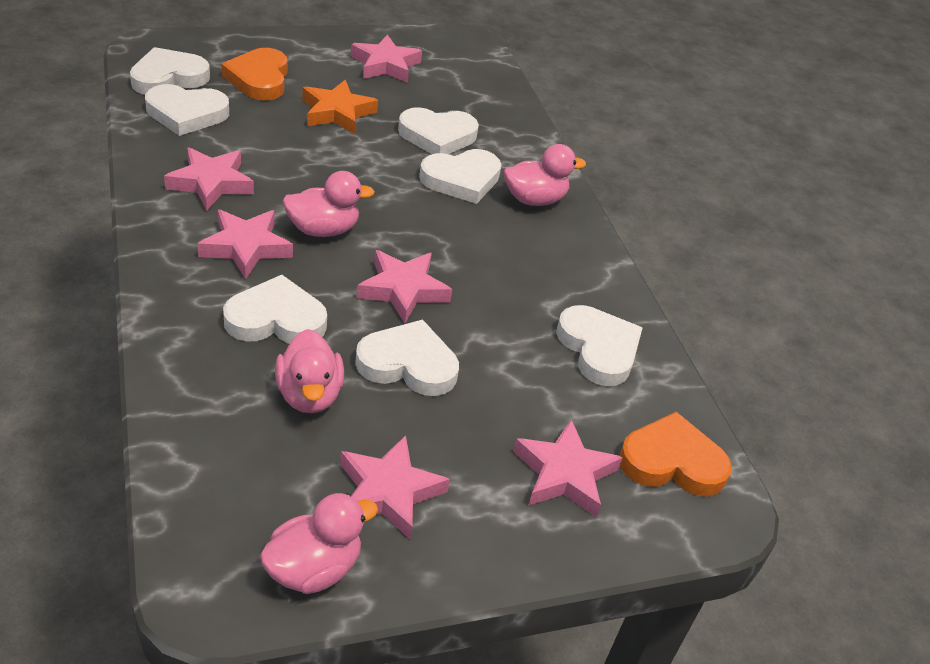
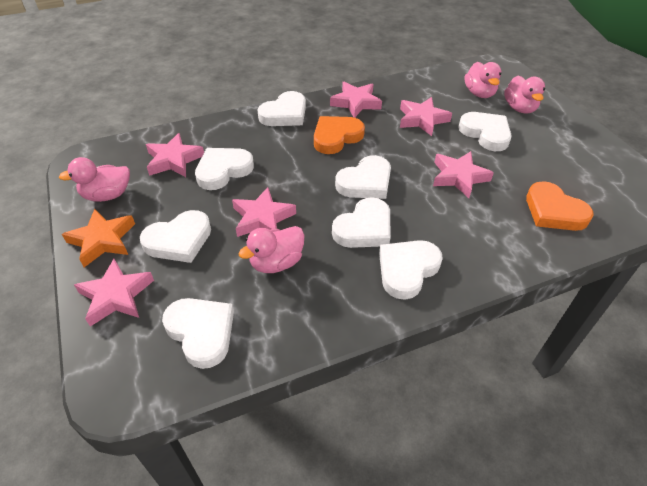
white heart: 7 -> 8

